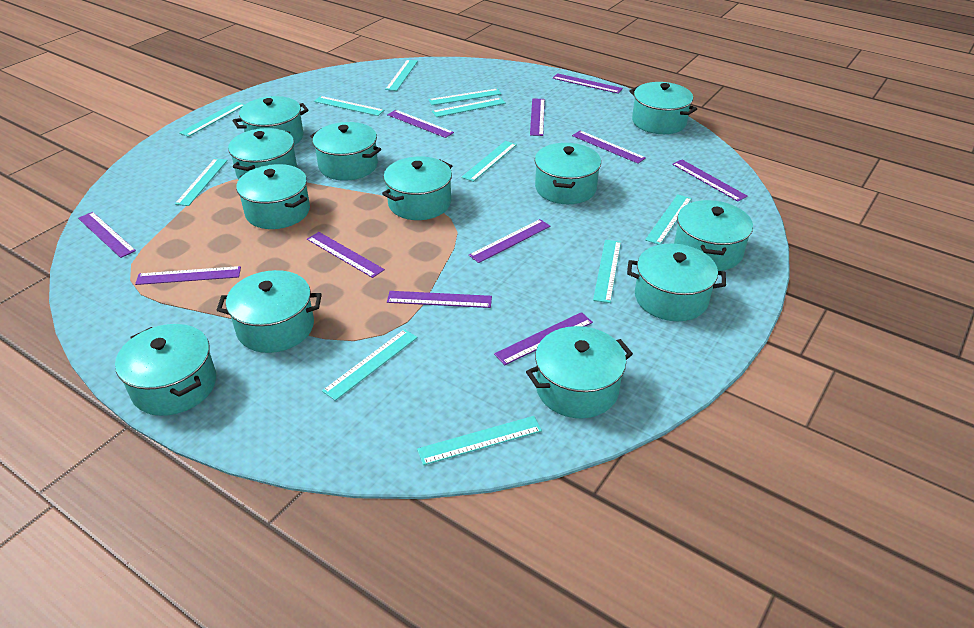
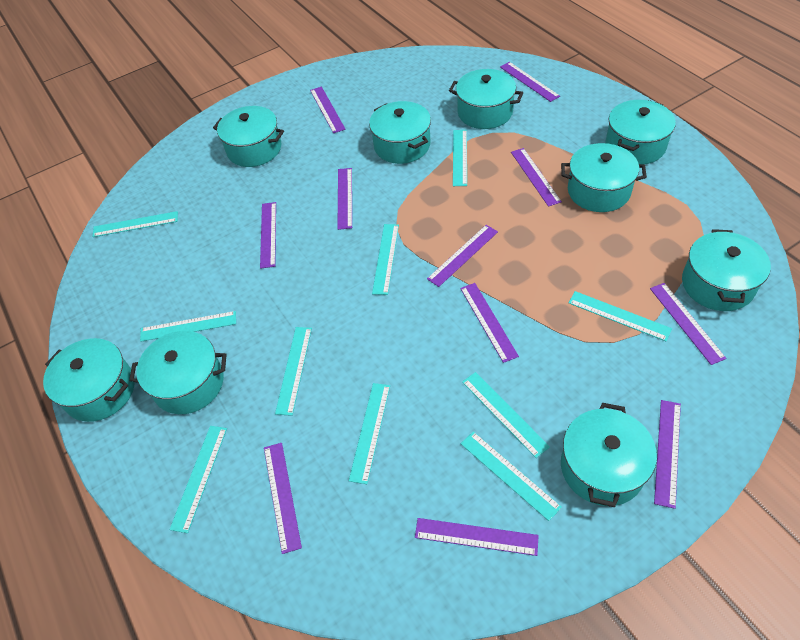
turquoise pot: 12 -> 9
turquoise ruler: 11 -> 10

